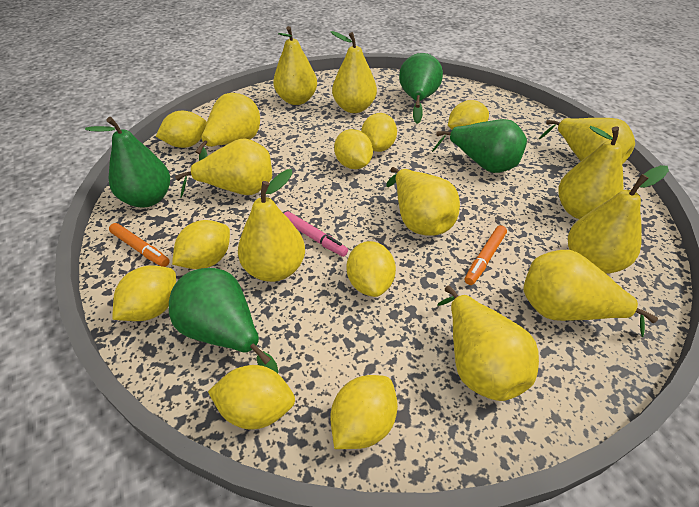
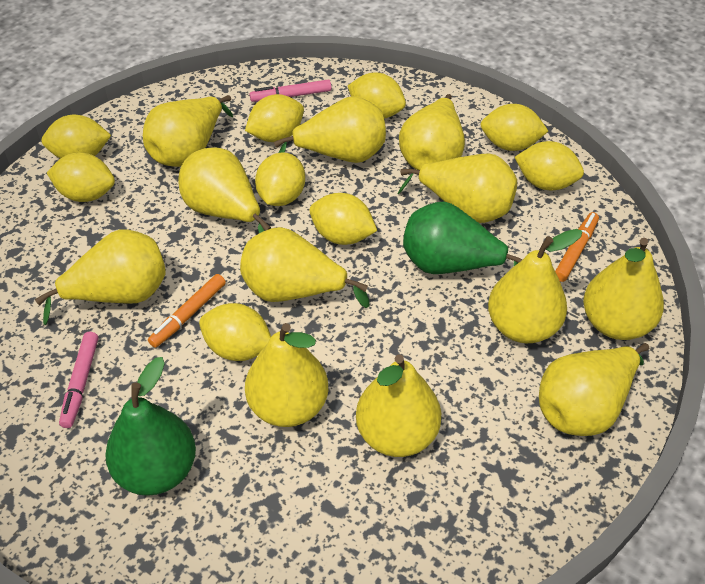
green pear: 4 -> 2
pink marker: 1 -> 2
yellow pear: 11 -> 12

